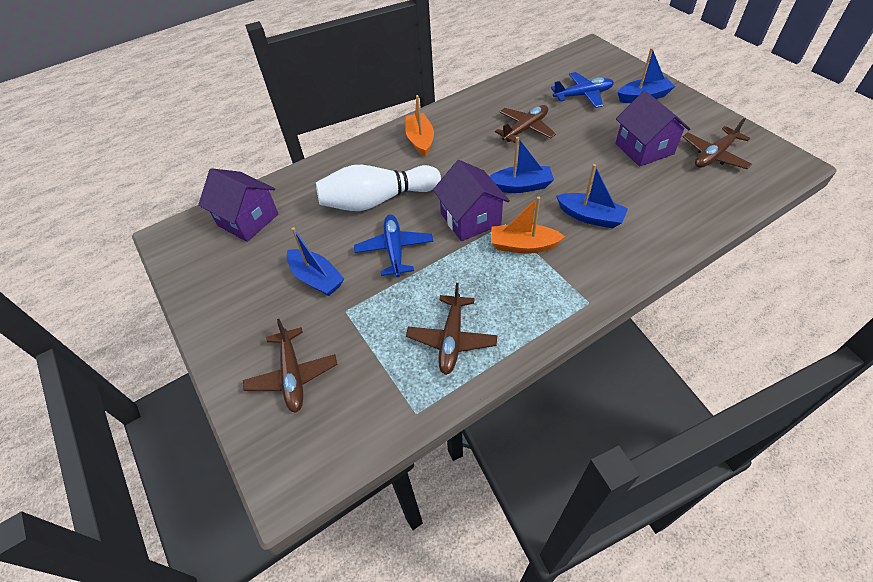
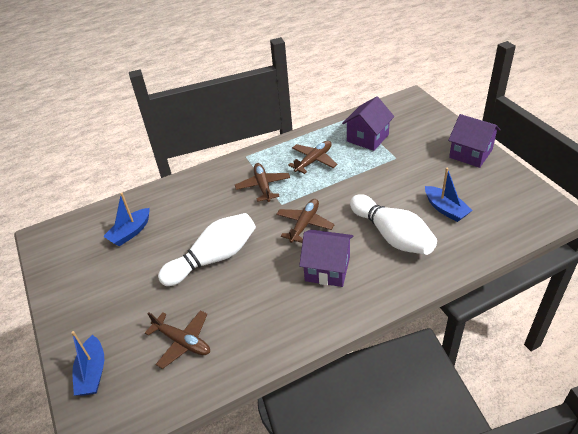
blue boat: 4 -> 3
blue plane: 2 -> 0
orange boat: 2 -> 0
white bowling pin: 1 -> 2

